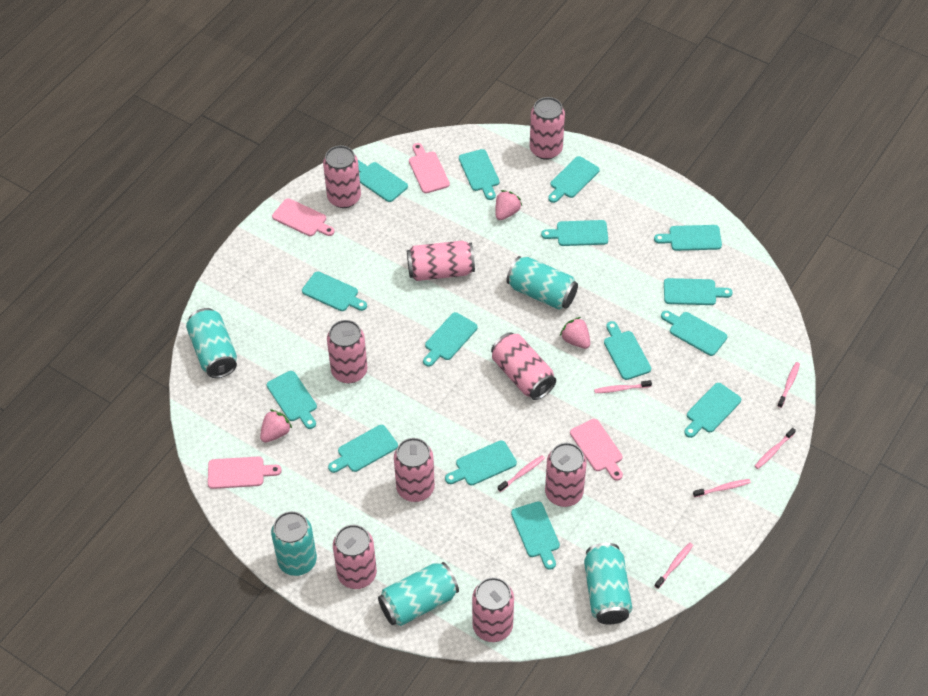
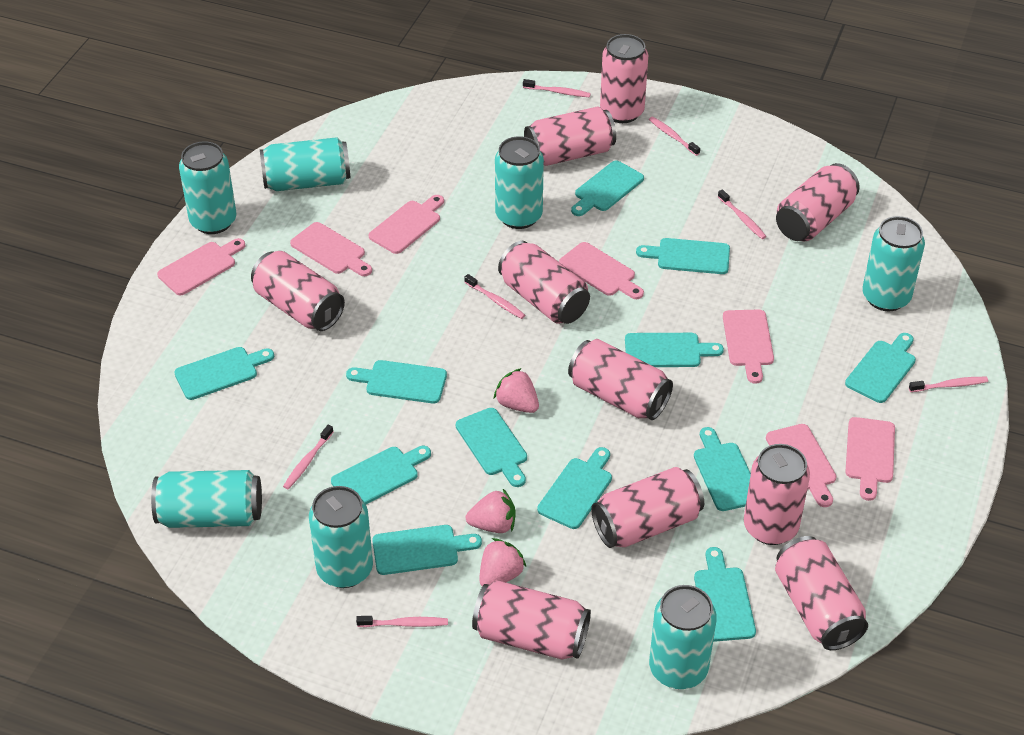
pink can: 9 -> 10
pink cutting board: 4 -> 7
pink toothbrush: 6 -> 7
turquoise can: 5 -> 7
turquoise cutting board: 15 -> 12

